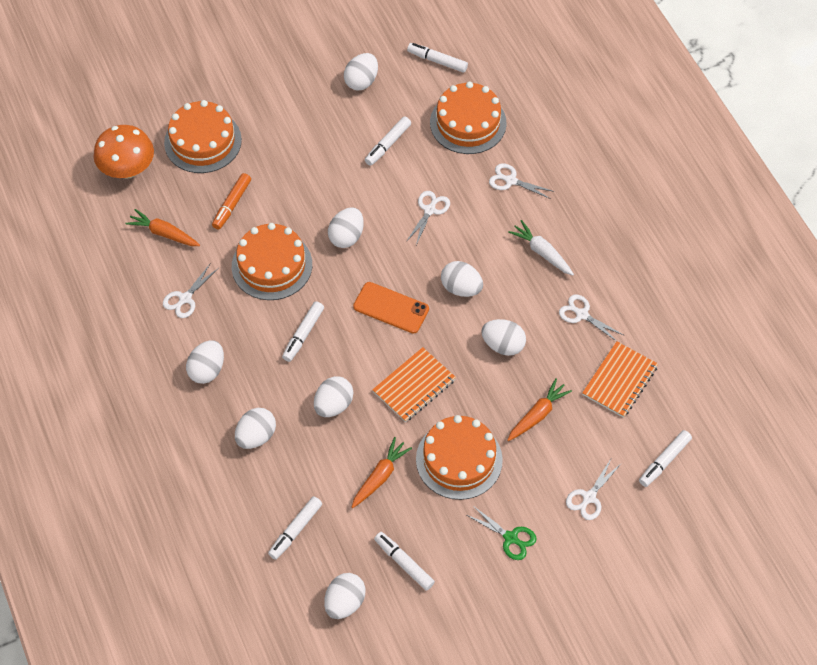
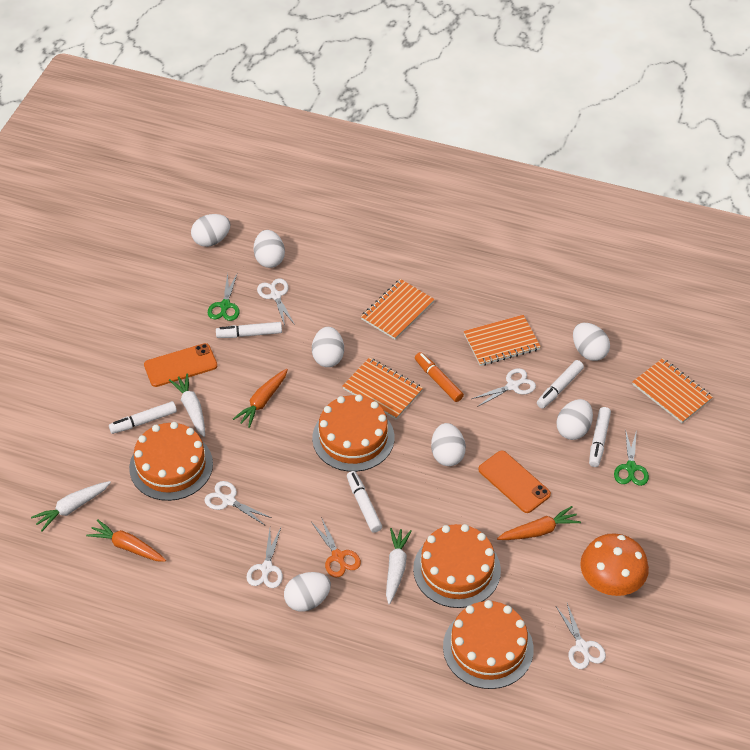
green scissors: 1 -> 2
orange notebook: 2 -> 4
orange phone: 1 -> 2
orange scissors: 0 -> 1
white carrot: 1 -> 3
white egg: 8 -> 7
white marker: 6 -> 5

